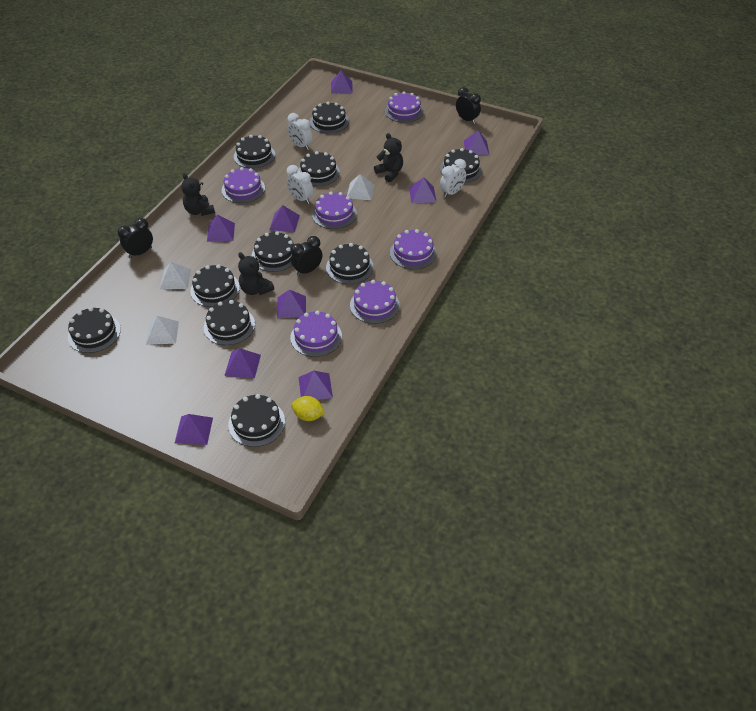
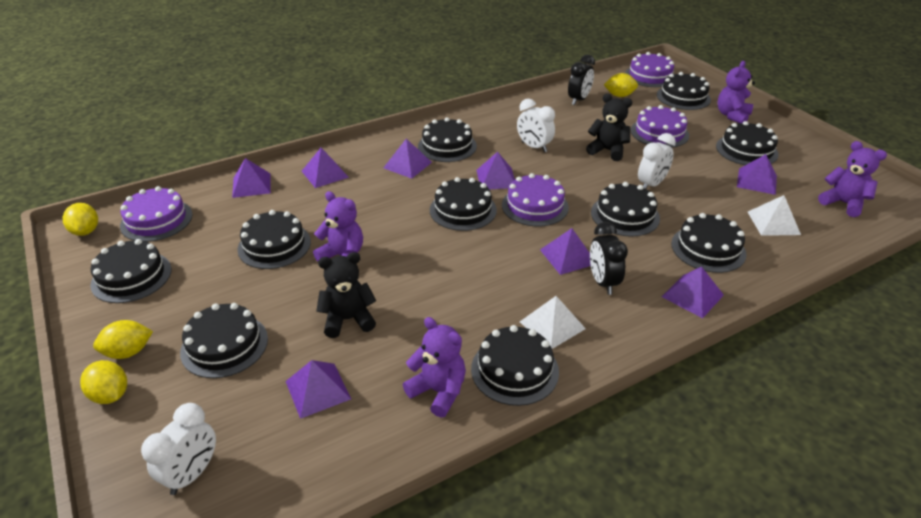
black clock: 3 -> 2
black teddy bear: 3 -> 2
purple cake: 6 -> 4
purple pyramid: 9 -> 8
purple teddy bear: 0 -> 4
white pyramid: 3 -> 2
yellow lemon: 1 -> 4

